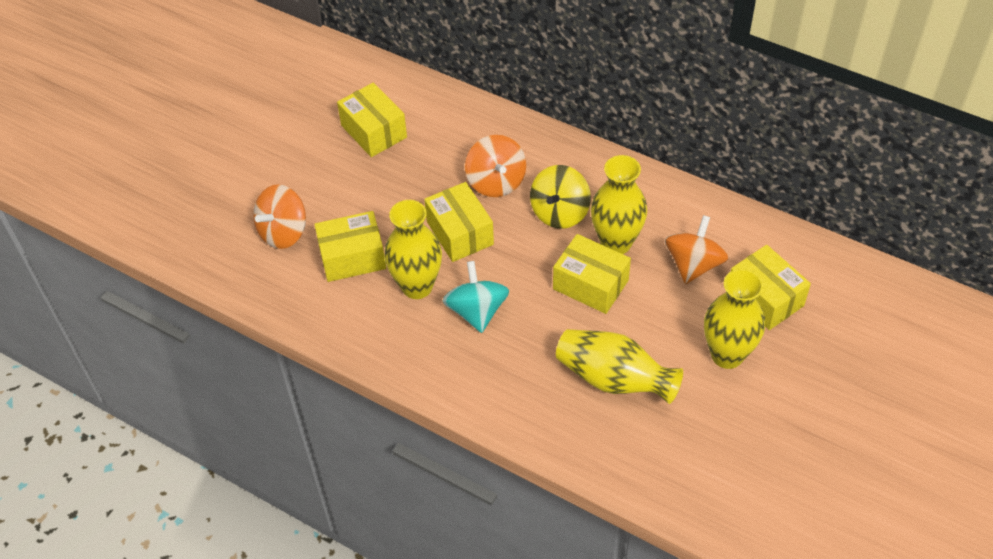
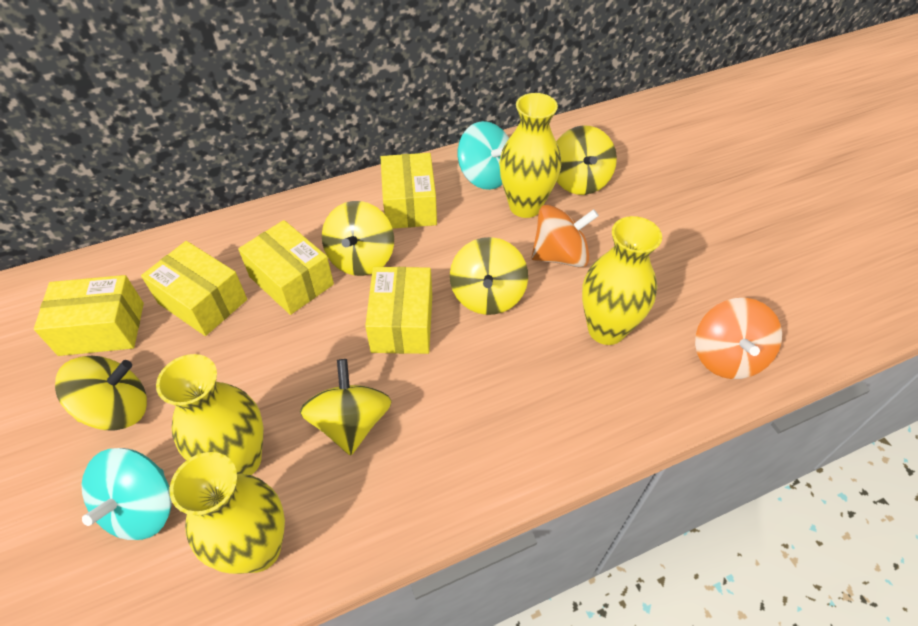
orange spinning top: 3 -> 2
turquoise spinning top: 1 -> 2
yellow spinning top: 1 -> 5

